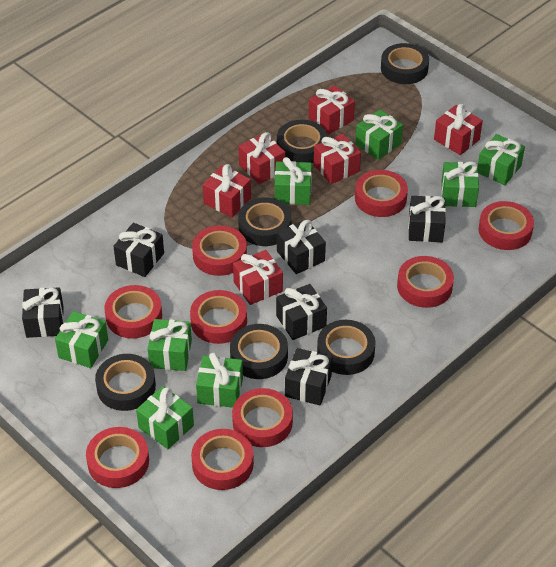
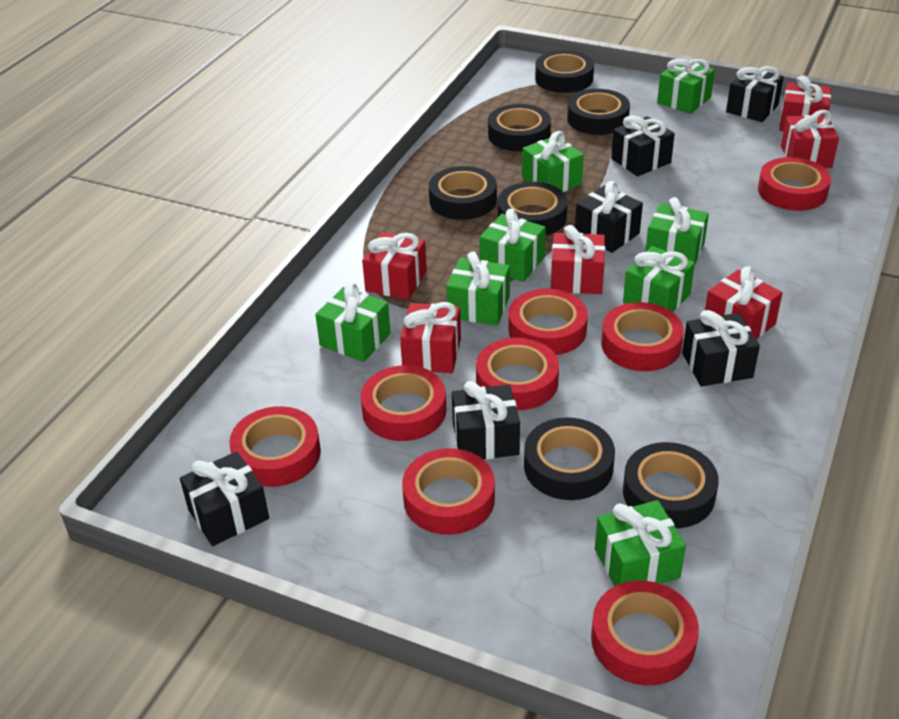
black tape: 6 -> 7
red tape: 9 -> 8

